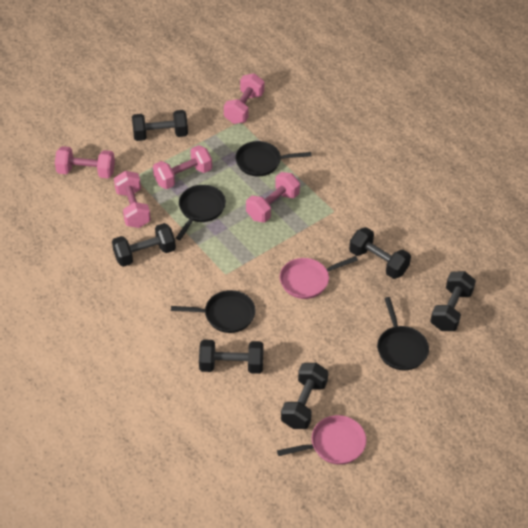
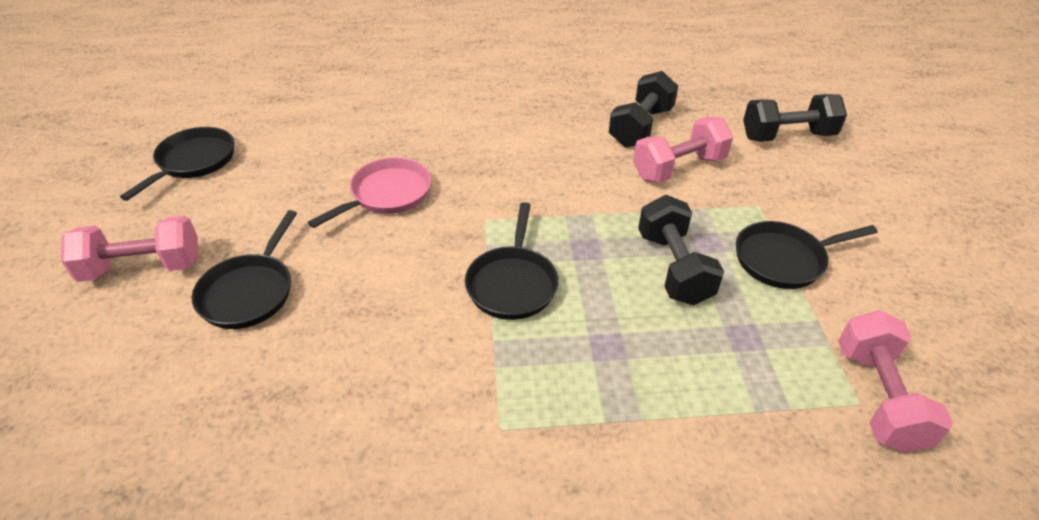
black dumbbell: 6 -> 3
pink dumbbell: 5 -> 3
pink pan: 2 -> 1

